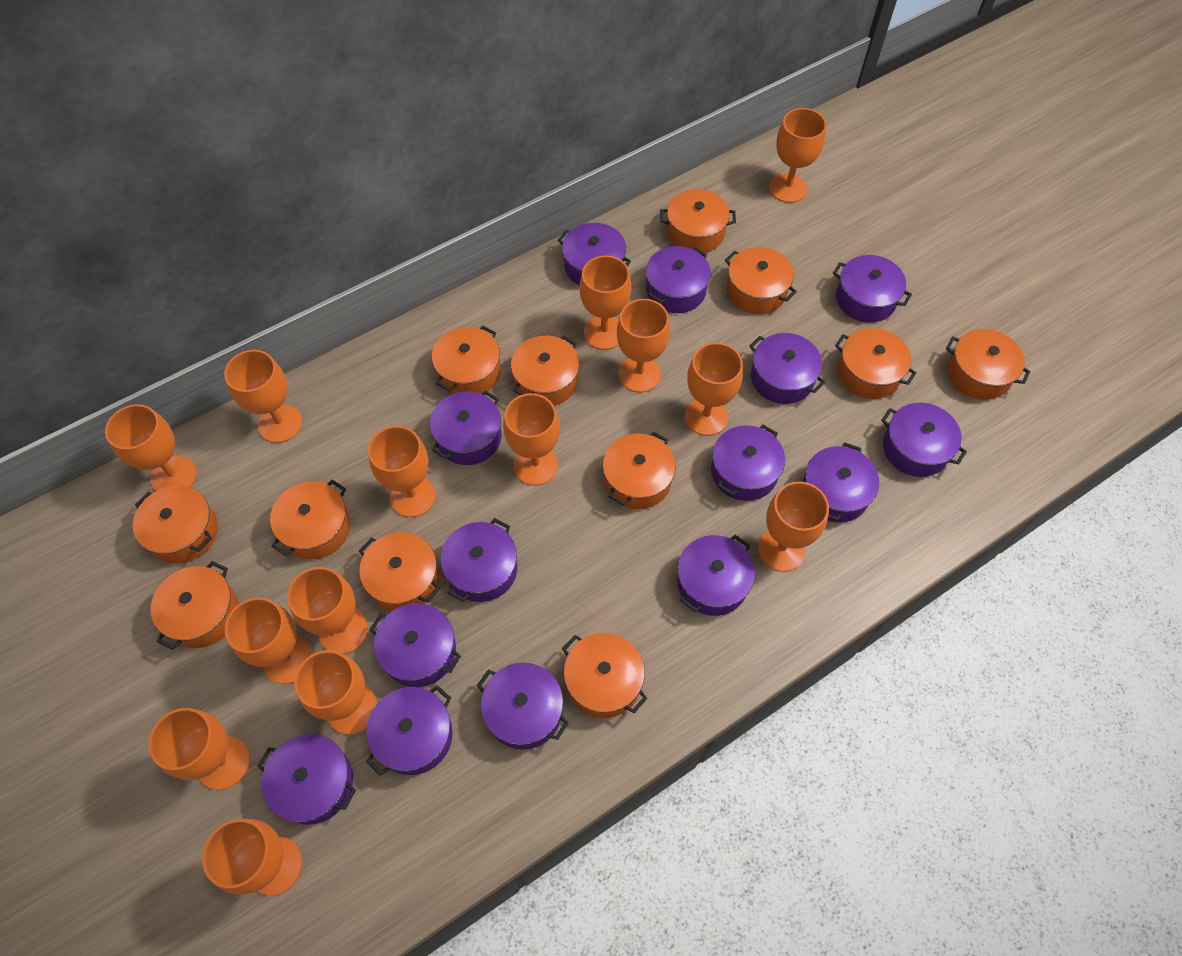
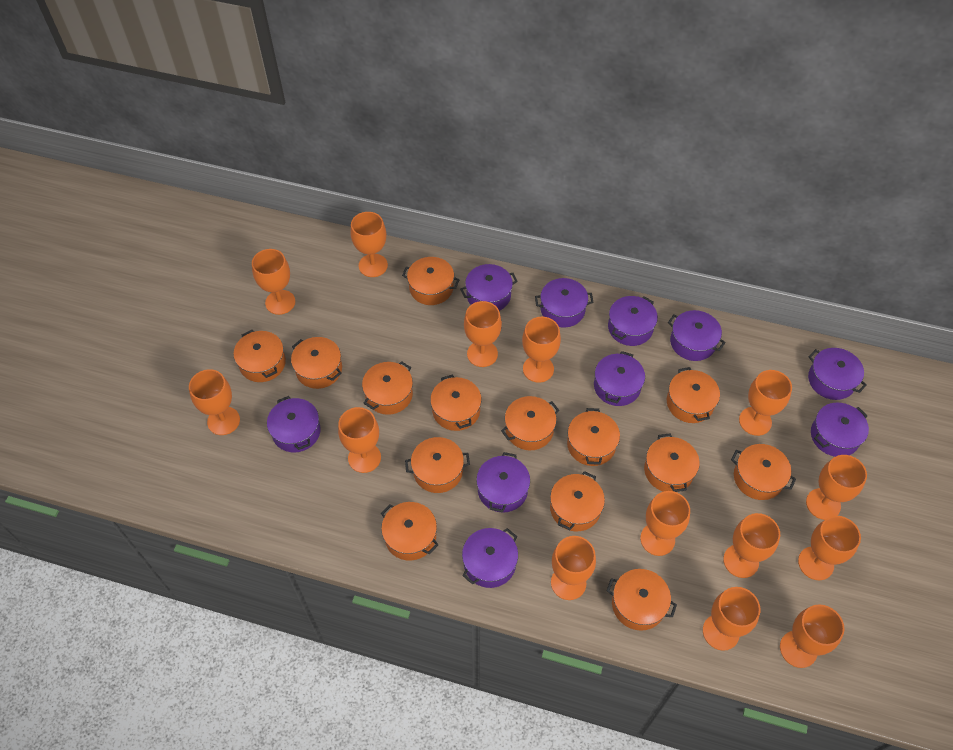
orange pot: 12 -> 14
purple pot: 14 -> 10

